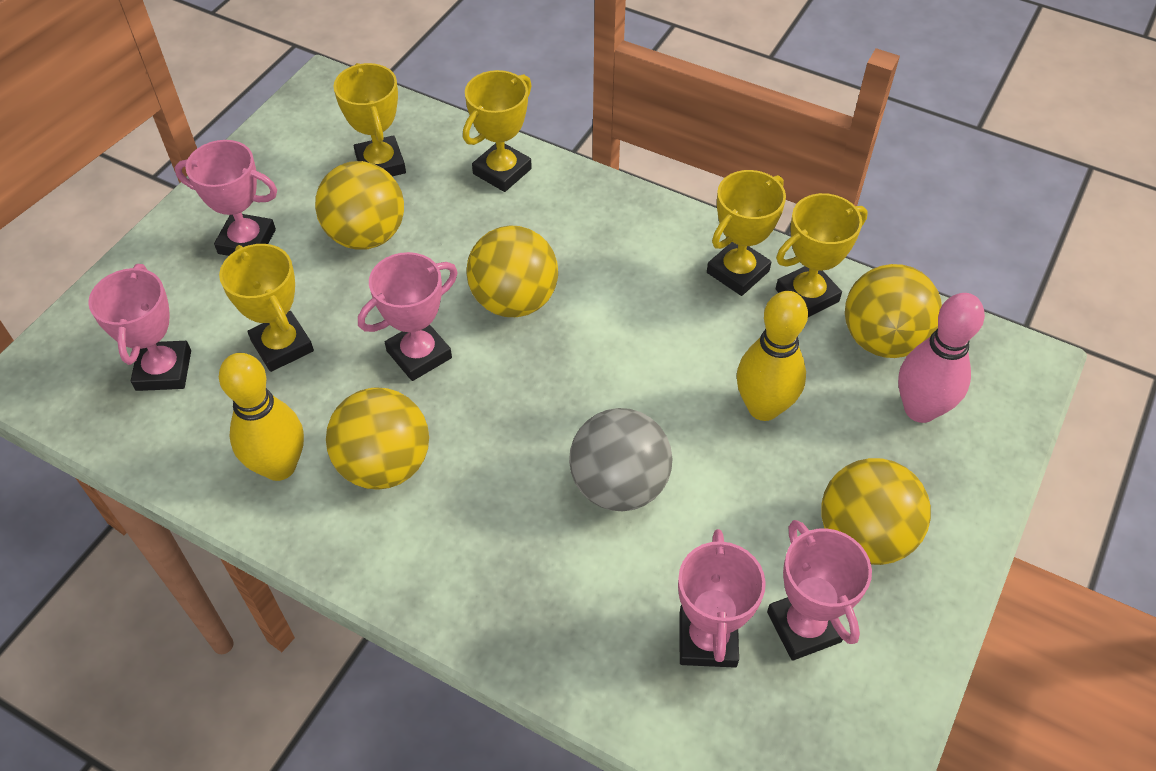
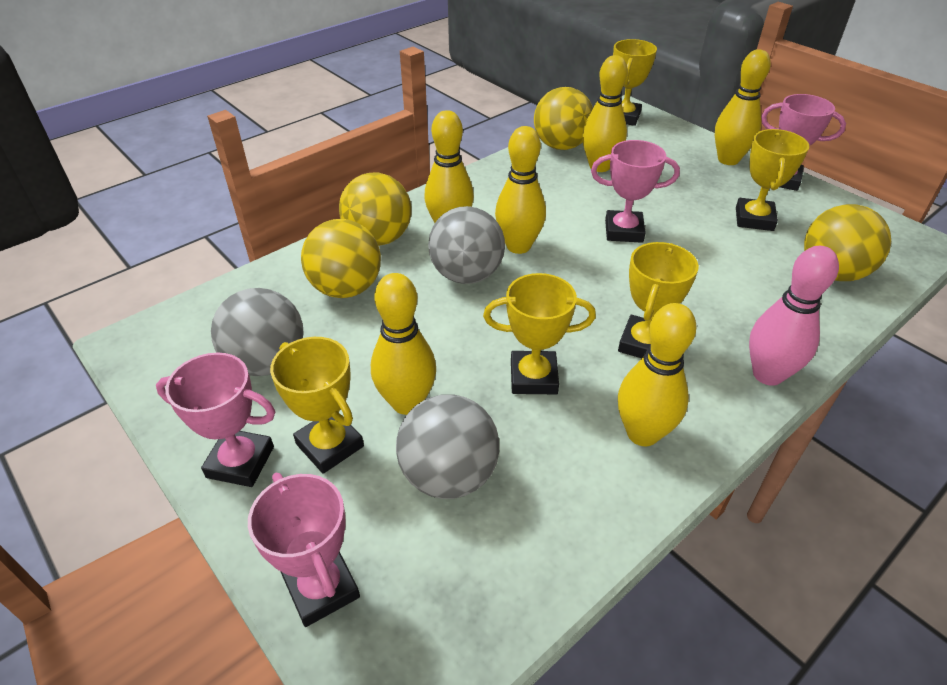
grey ball: 1 -> 3
pink trophy: 5 -> 4
yellow ball: 5 -> 4
yellow bowling pin: 2 -> 6

